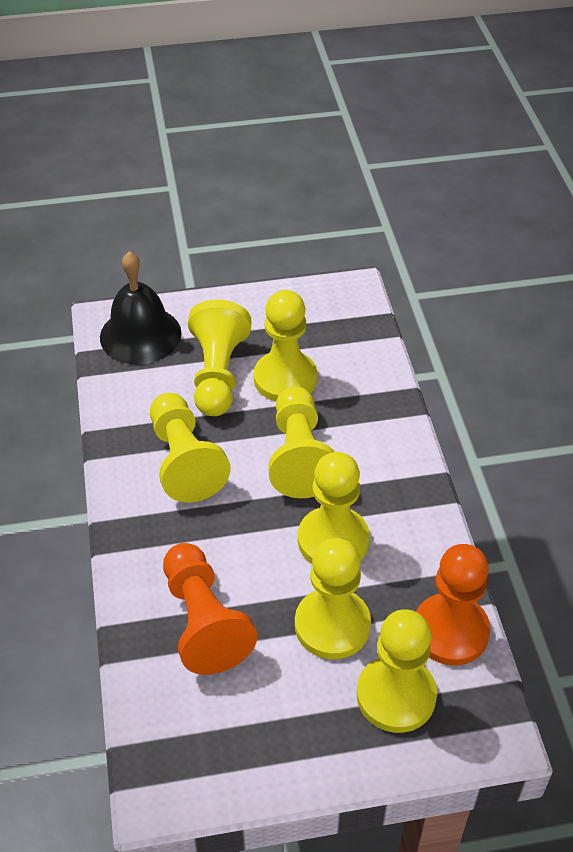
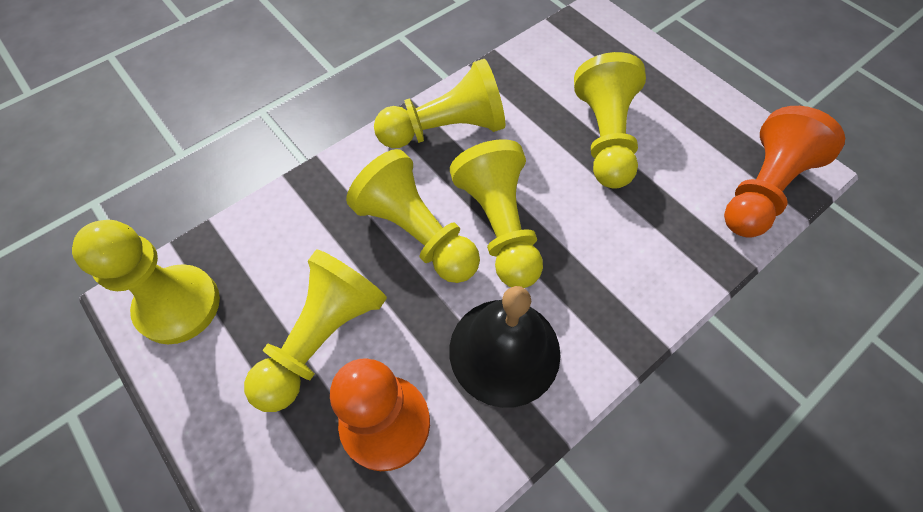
yellow pawn: 7 -> 6

